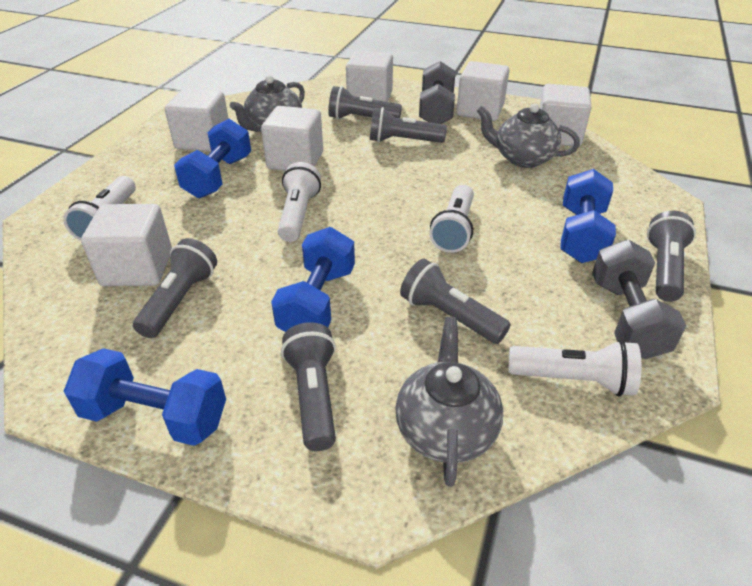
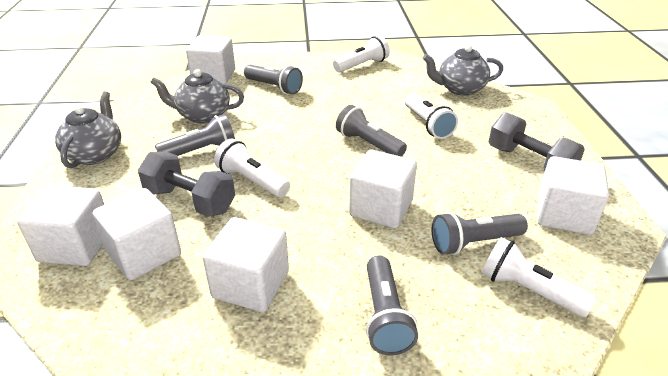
blue dumbbell: 4 -> 0
grey flashlight: 6 -> 5

